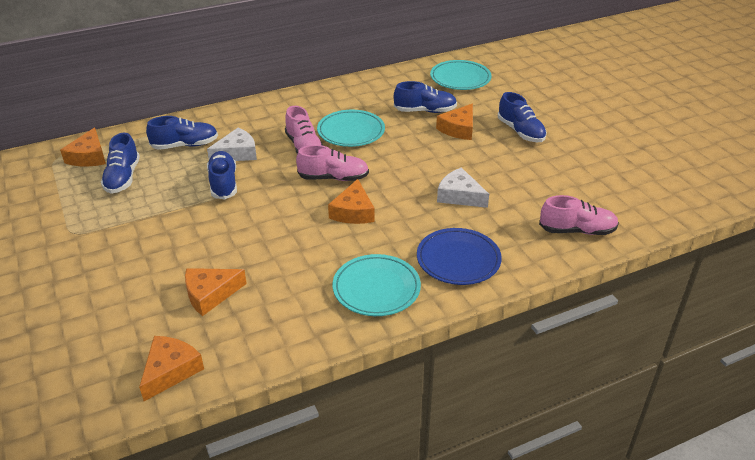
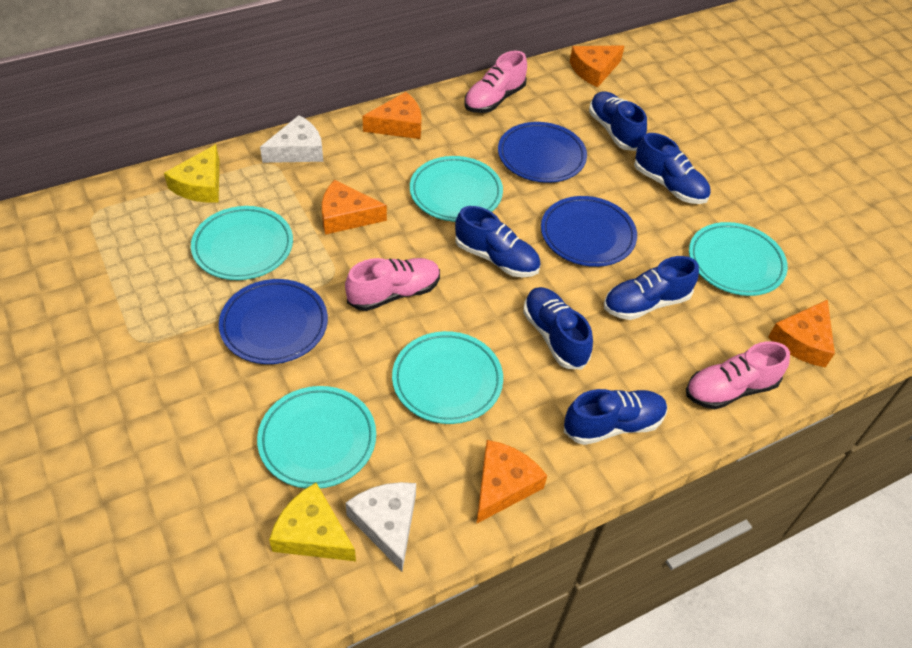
blue plate: 1 -> 3
blue shoe: 5 -> 6
turquoise plate: 3 -> 5
yellow cheese: 0 -> 2

